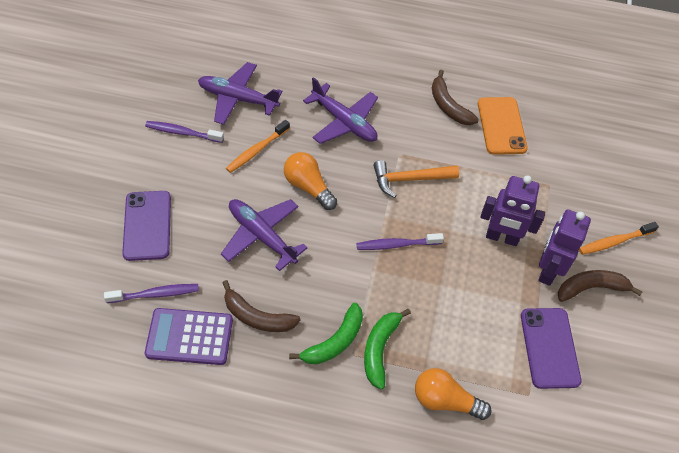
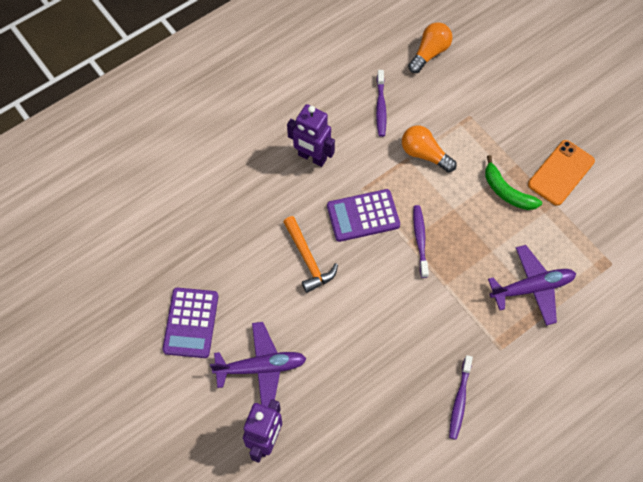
brown banana: 3 -> 0
green banana: 2 -> 1
orange toothbrush: 2 -> 0
purple calculator: 1 -> 2
purple phone: 2 -> 0
purple plane: 3 -> 2

